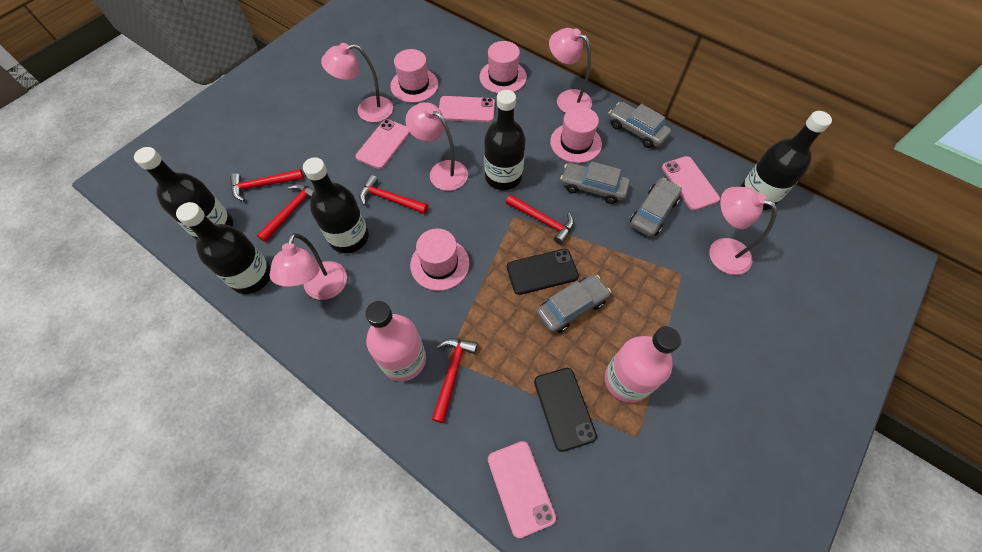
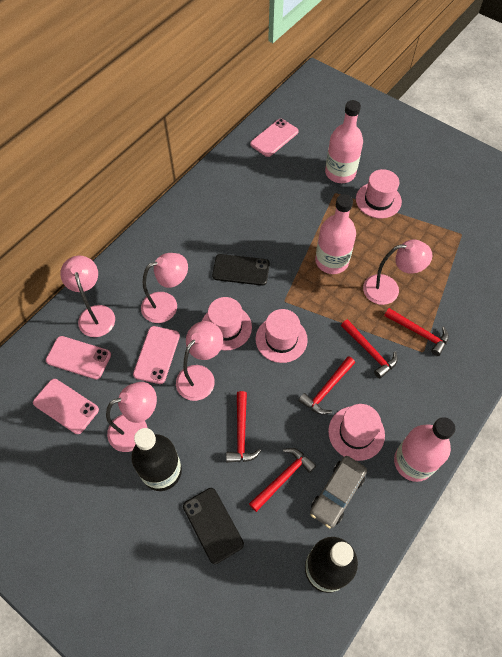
black bottle: 5 -> 2
grey car: 4 -> 1
pink bottle: 2 -> 3

